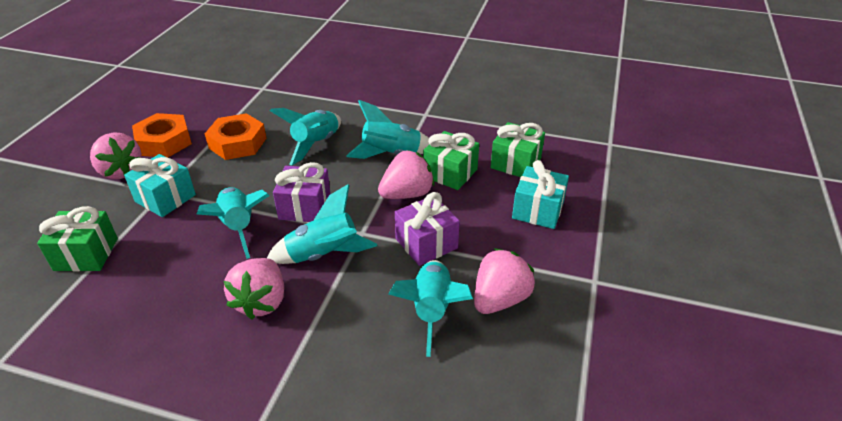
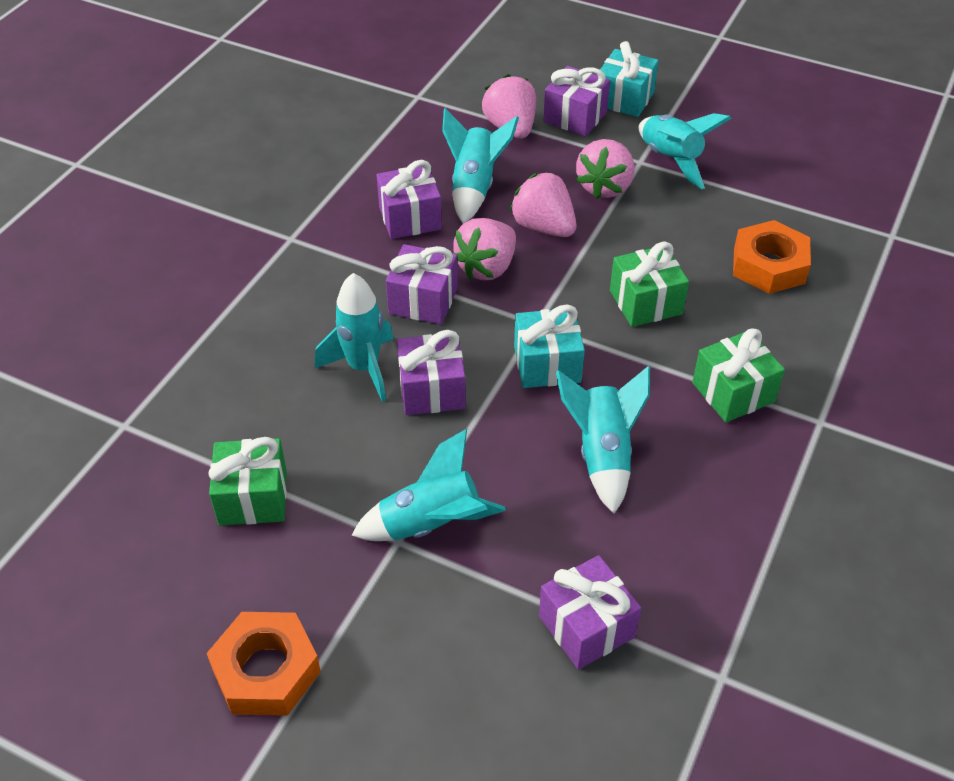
purple gift: 2 -> 5

